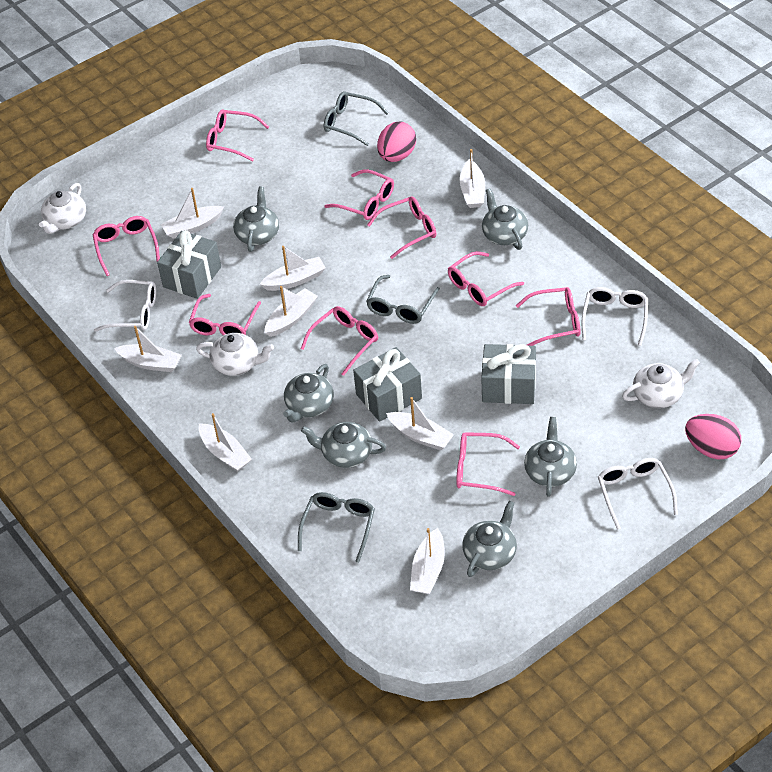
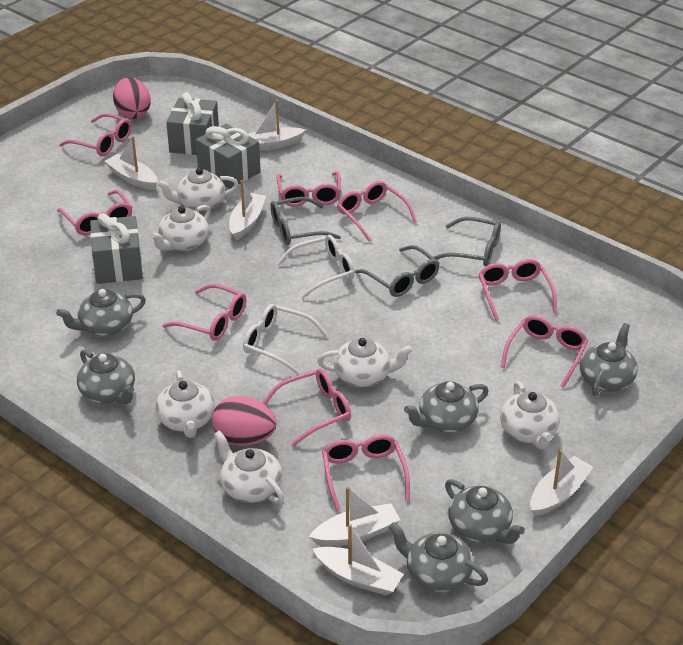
white boat: 8 -> 6
white glasses: 3 -> 2
white teapot: 3 -> 6

